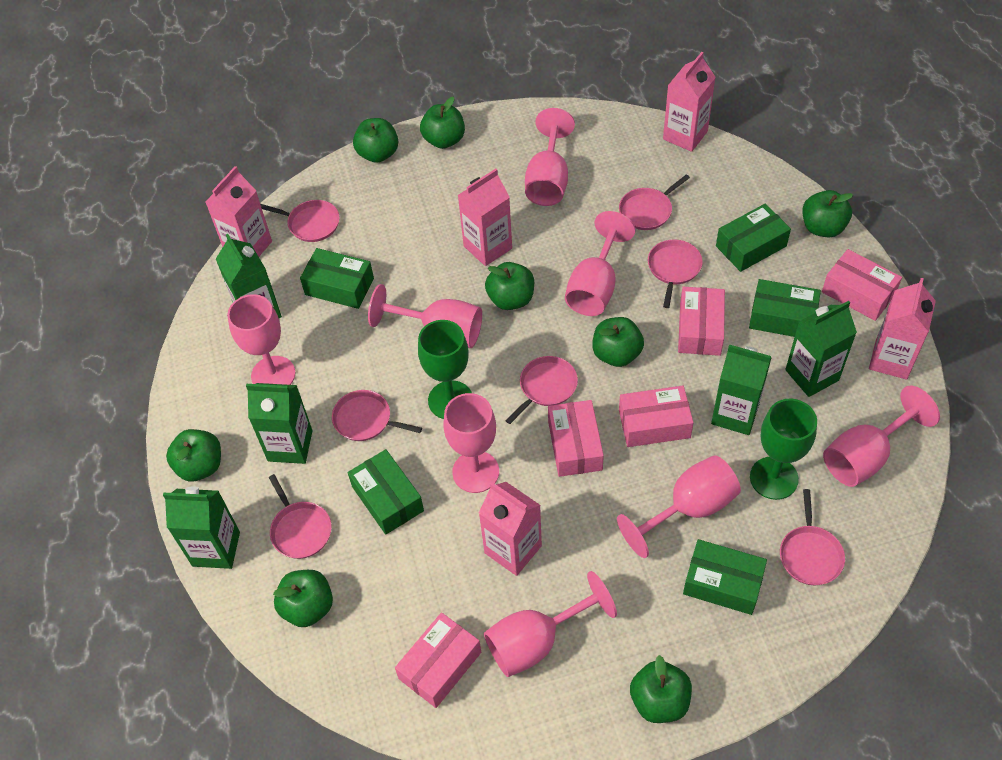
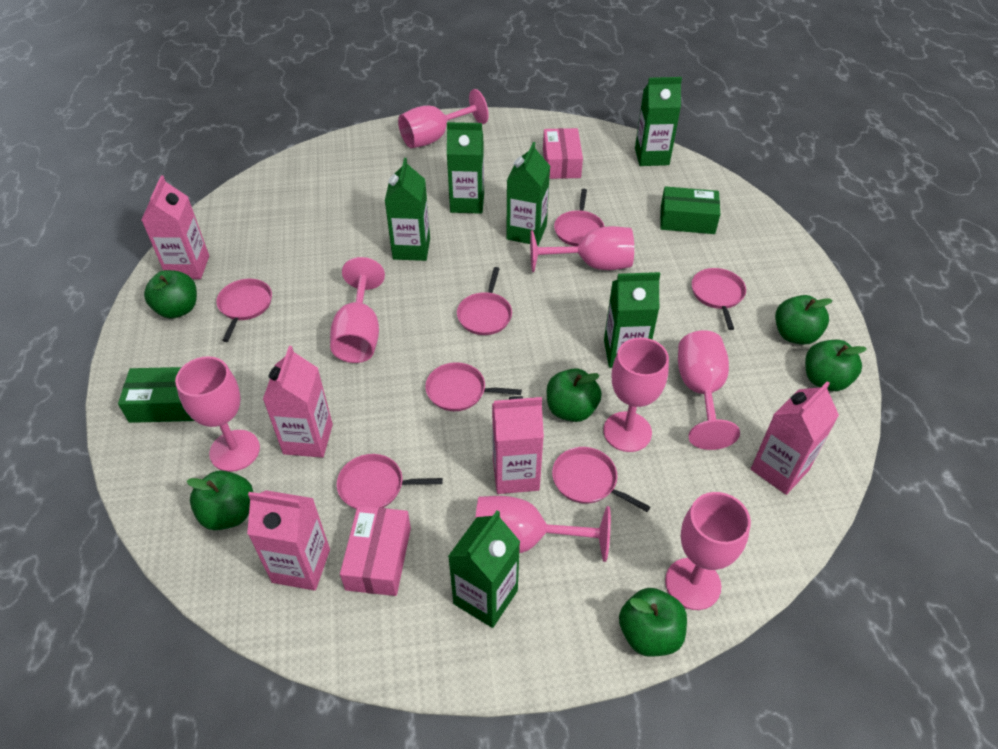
green apple: 8 -> 6
green box: 5 -> 2
green carton: 5 -> 6
green goblet: 2 -> 0
pink box: 5 -> 2

